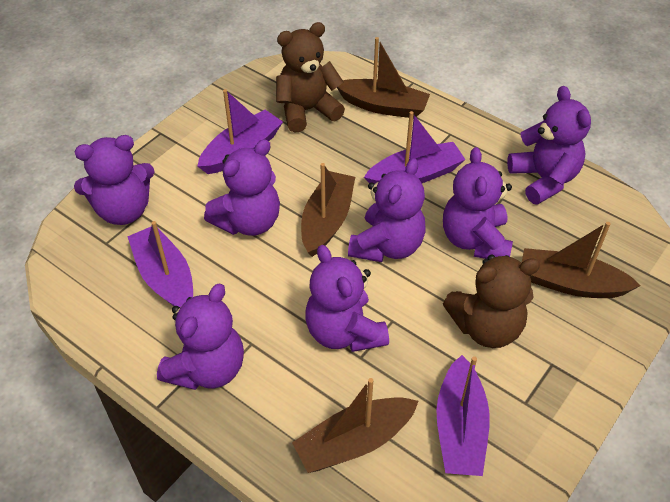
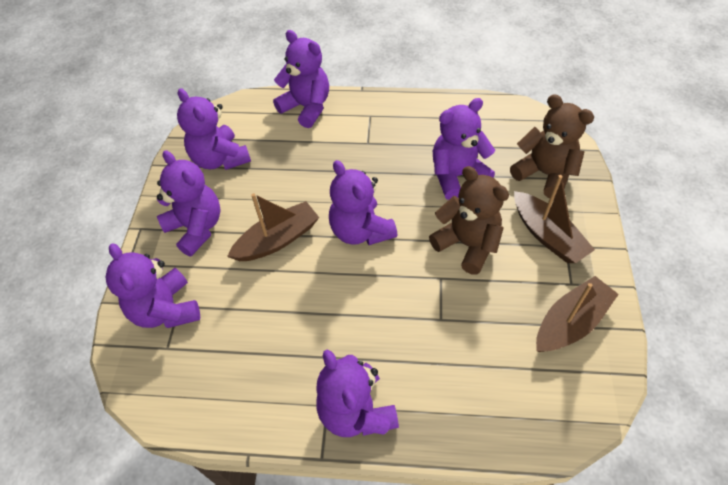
brown boat: 4 -> 3
purple boat: 4 -> 0

